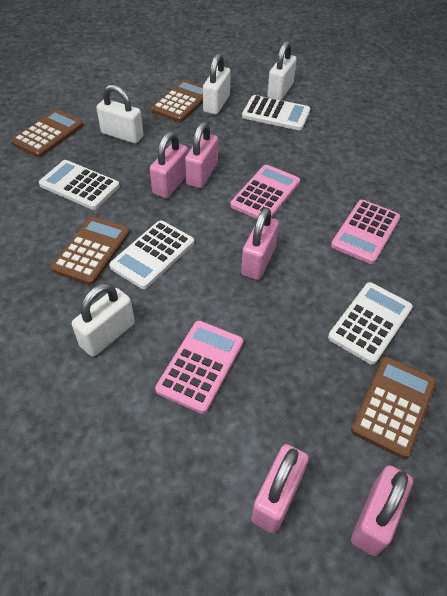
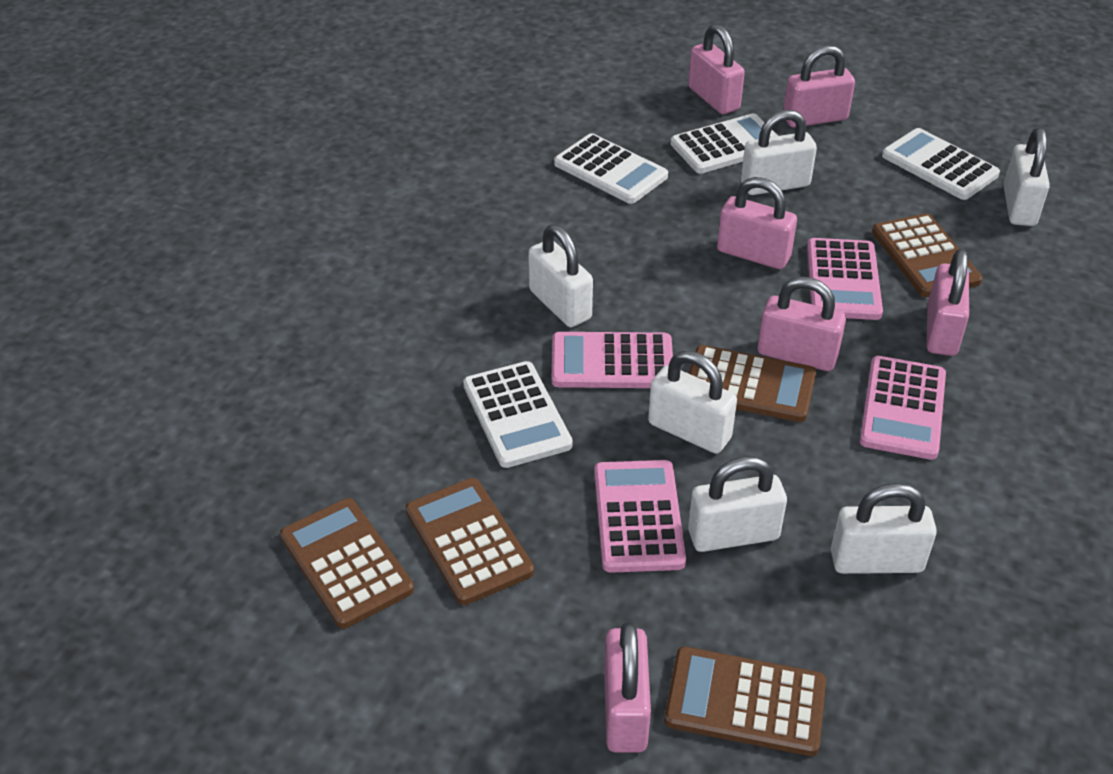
brown calculator: 4 -> 5
pink calculator: 3 -> 4
pink padlock: 5 -> 6
white padlock: 4 -> 6

